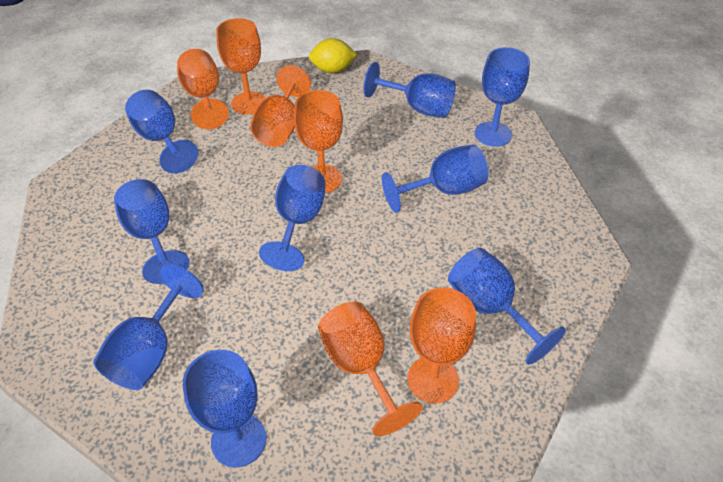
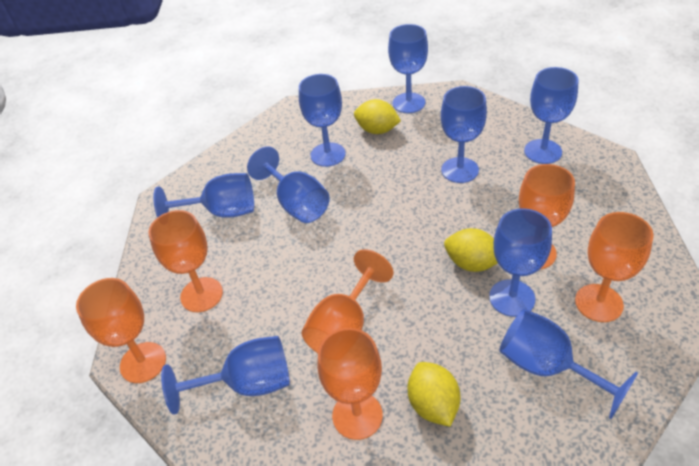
yellow lemon: 1 -> 3

